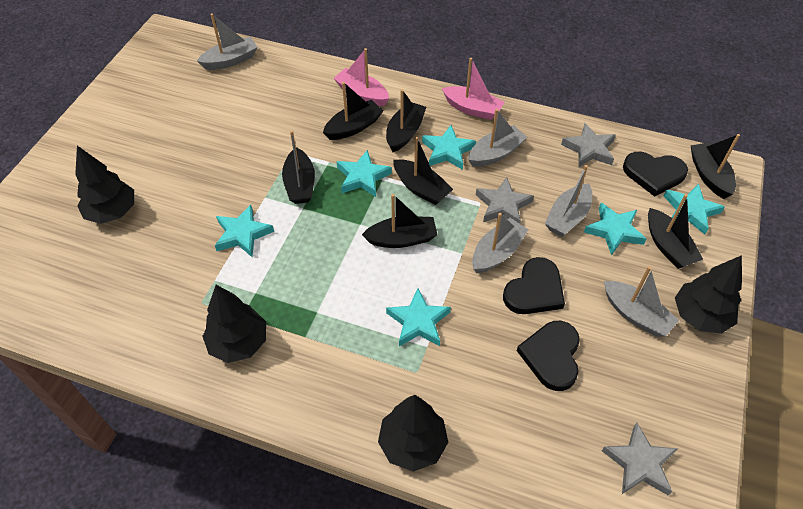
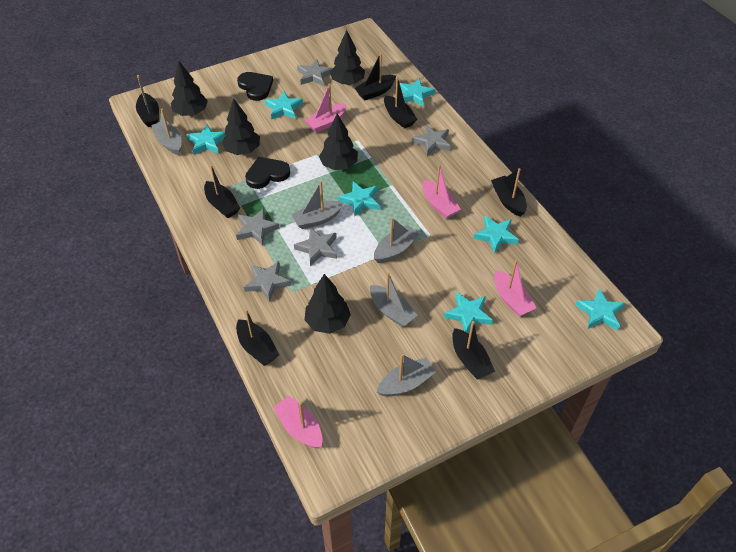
black heart: 3 -> 2
black tree: 4 -> 5
grey star: 3 -> 5
pink boat: 2 -> 4
turquoise star: 6 -> 7

